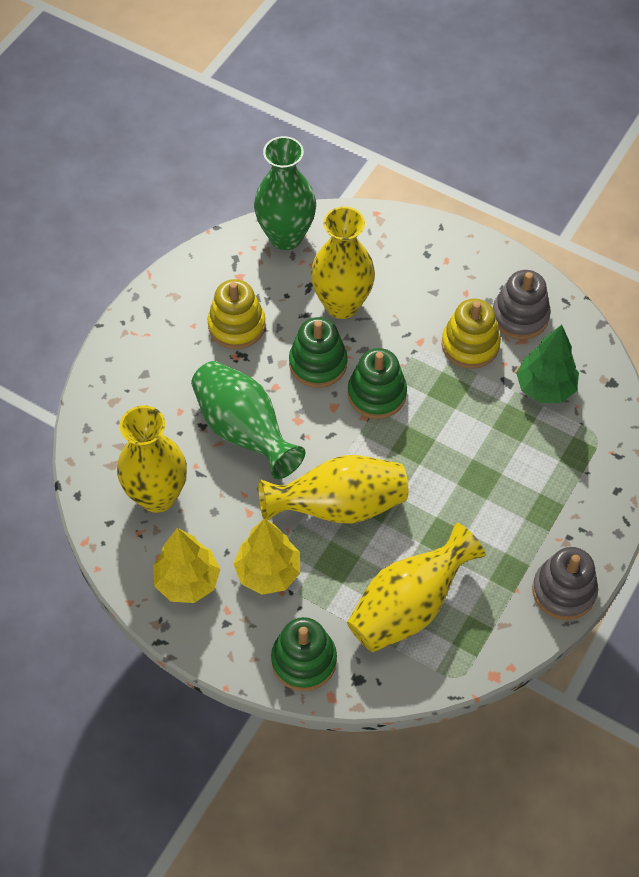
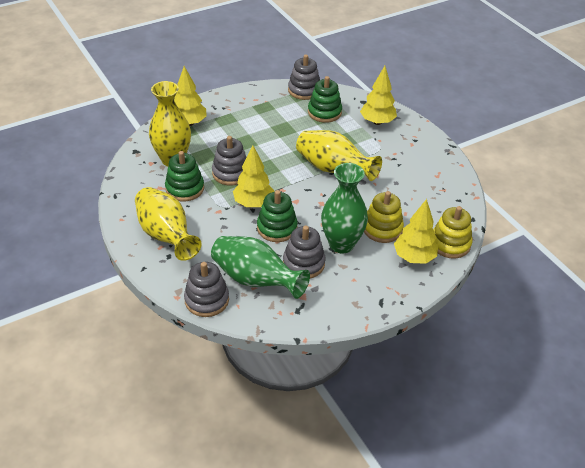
green tree: 1 -> 0
grey stacking toy: 2 -> 4
yellow tree: 2 -> 4
yellow vase: 4 -> 3

